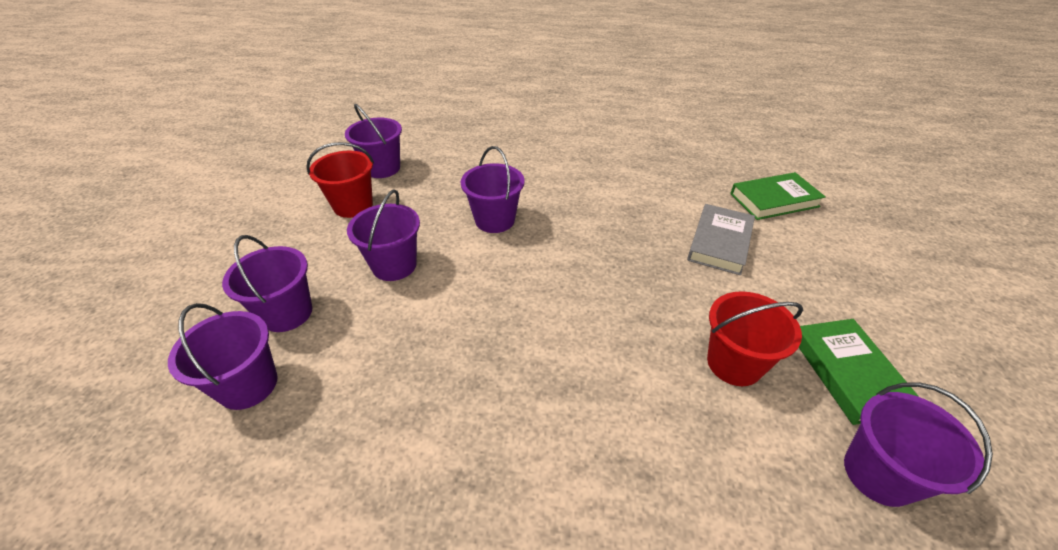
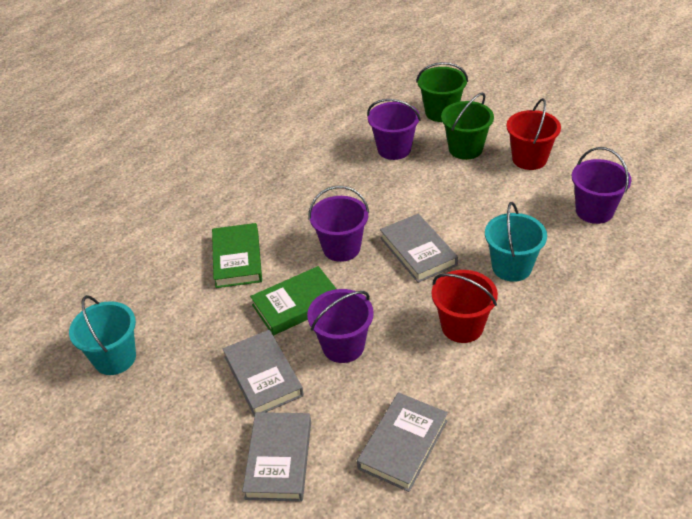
green bucket: 0 -> 2
grey book: 1 -> 4
purple bucket: 6 -> 4
turquoise bucket: 0 -> 2

